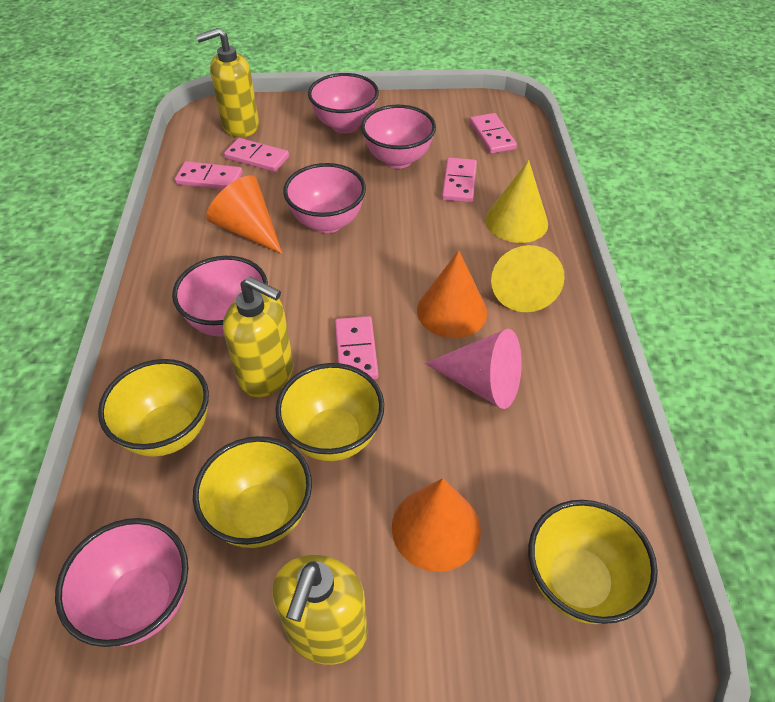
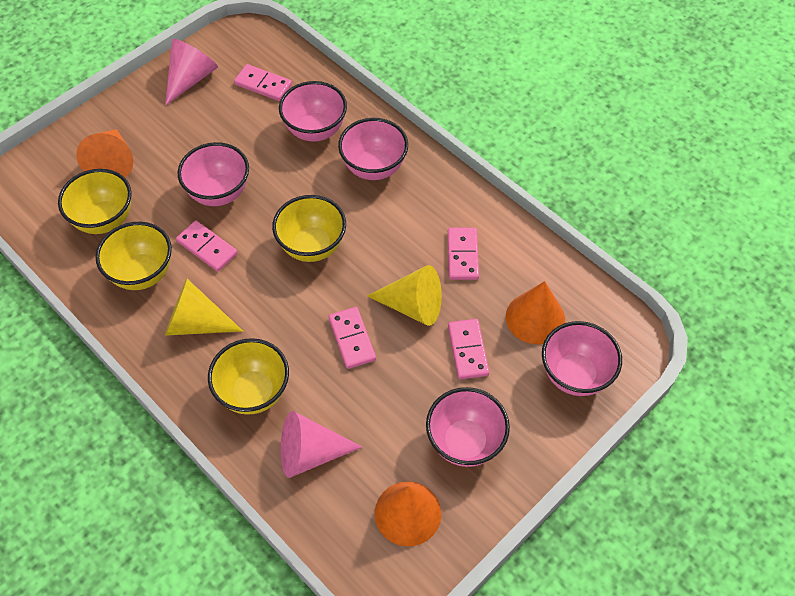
pink cone: 1 -> 2
yellow soap dispenser: 3 -> 0

